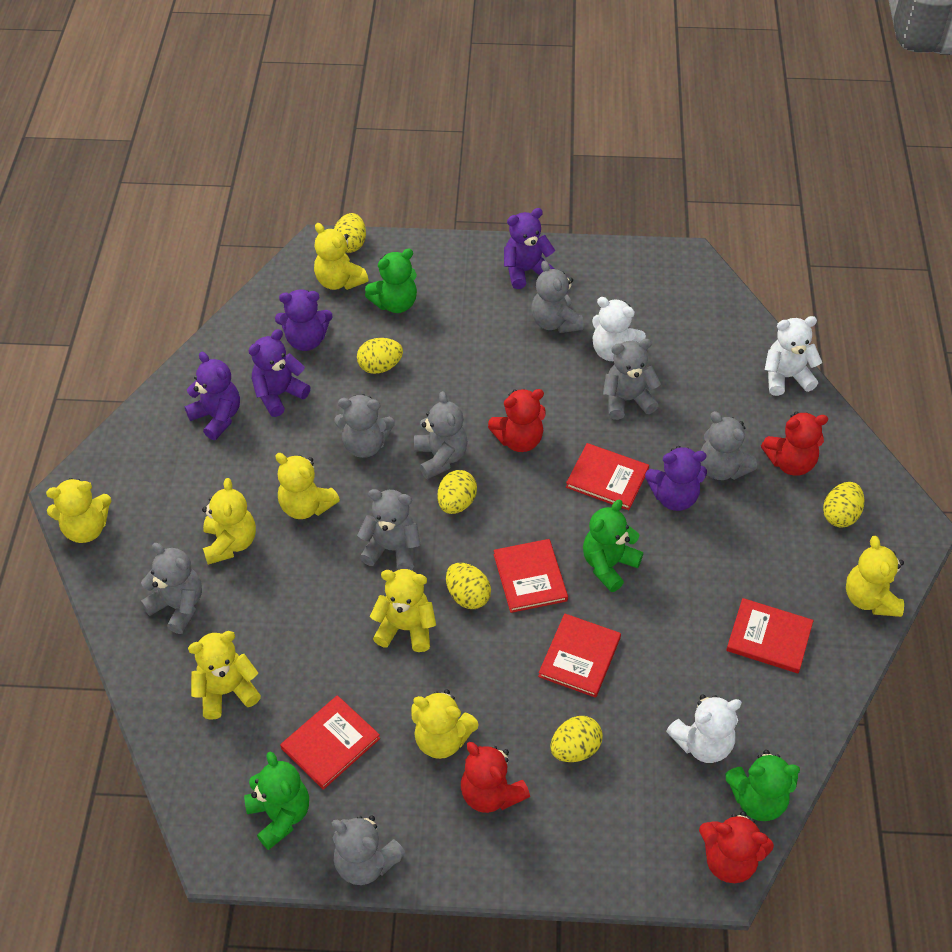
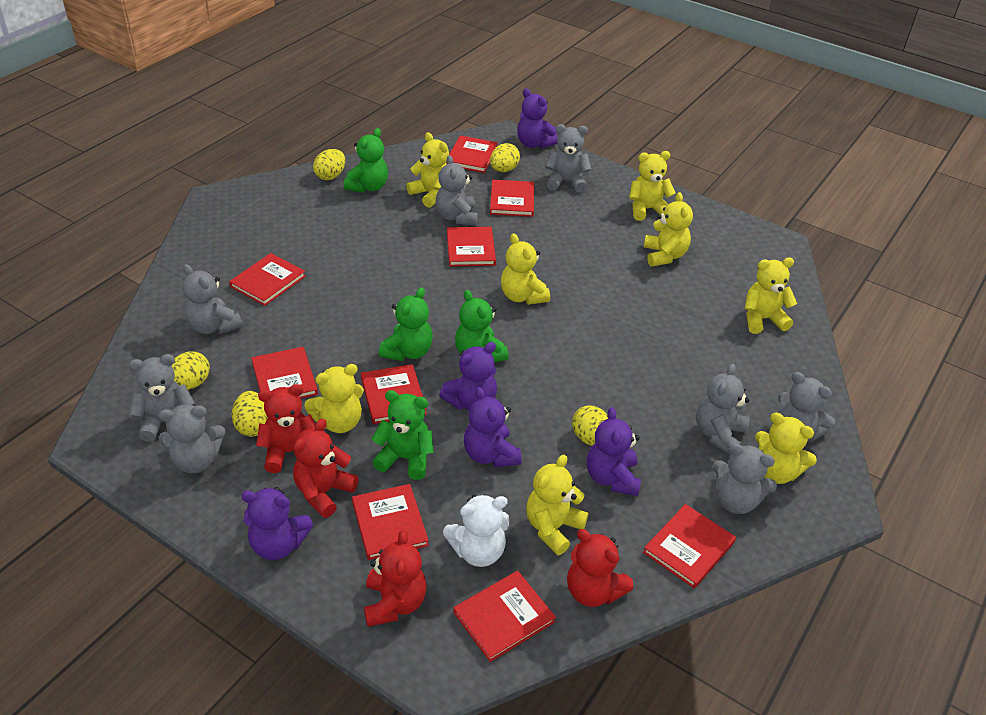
red book: 5 -> 9
white teddy bear: 3 -> 1
yellow egg: 6 -> 5

